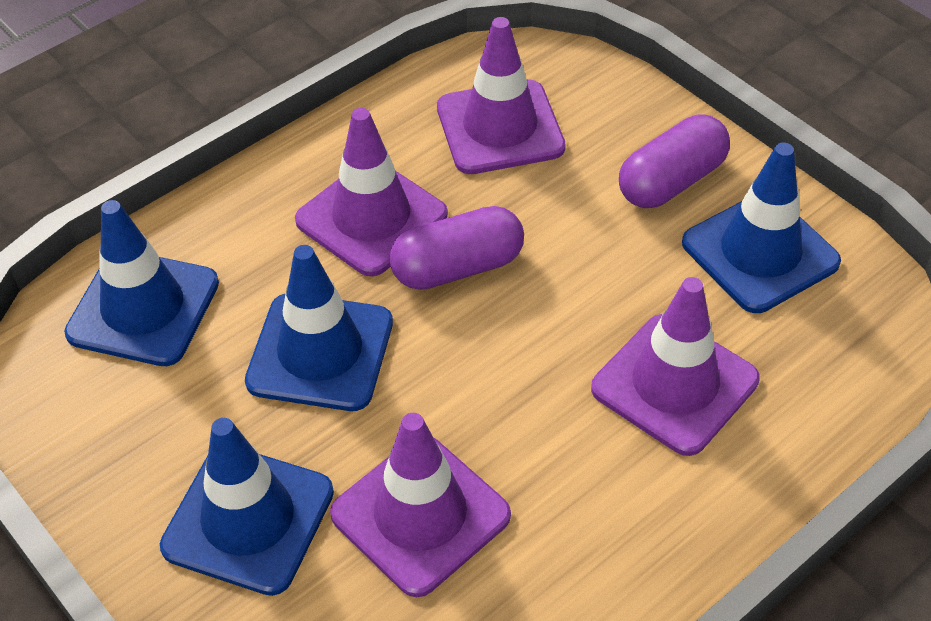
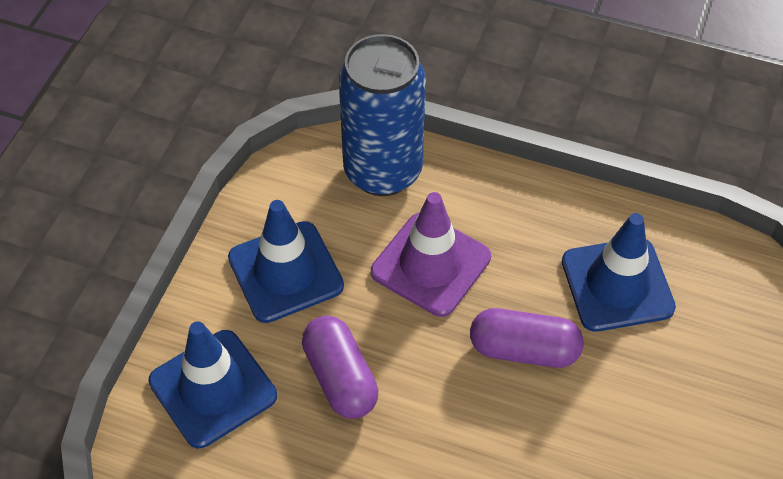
blue can: 0 -> 1
blue traffic cone: 4 -> 3
purple traffic cone: 4 -> 1

